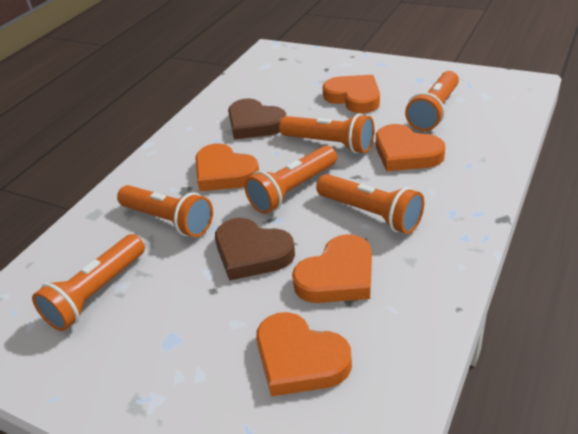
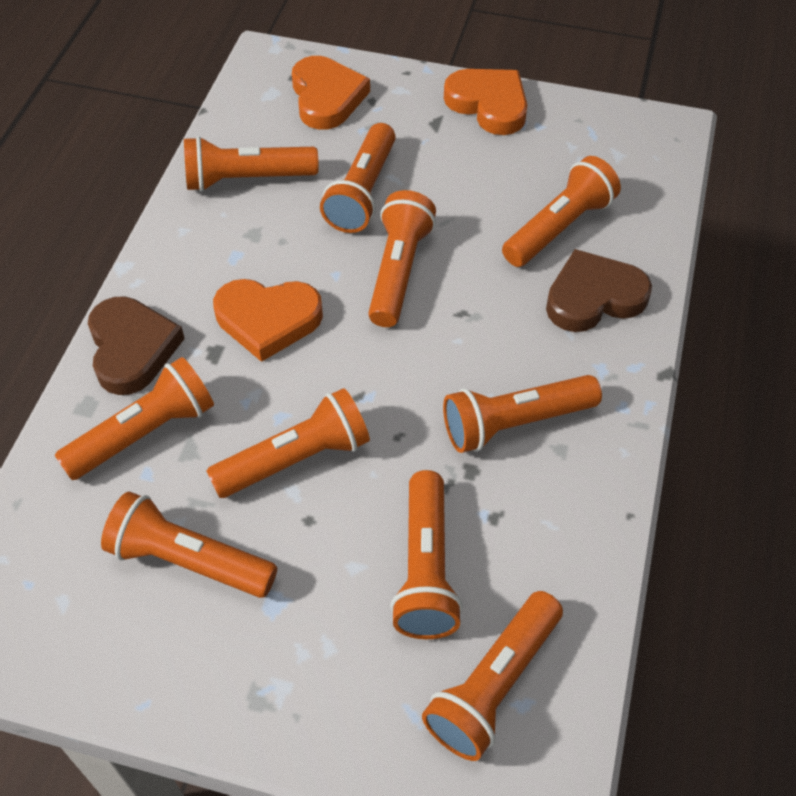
orange flashlight: 6 -> 10
orange heart: 5 -> 3

